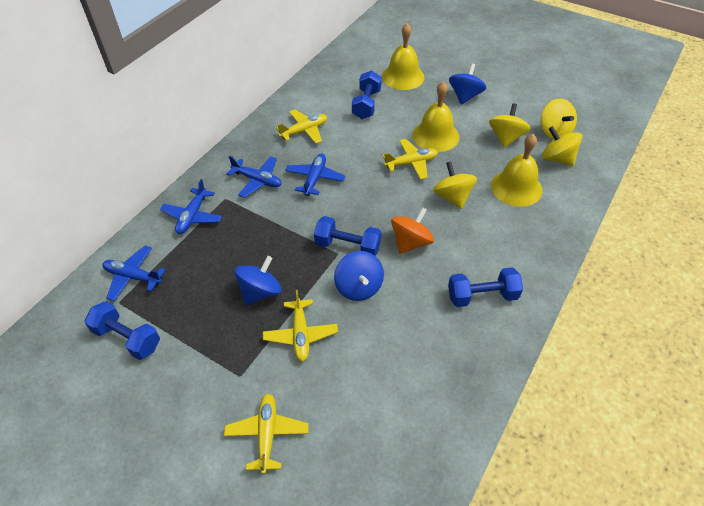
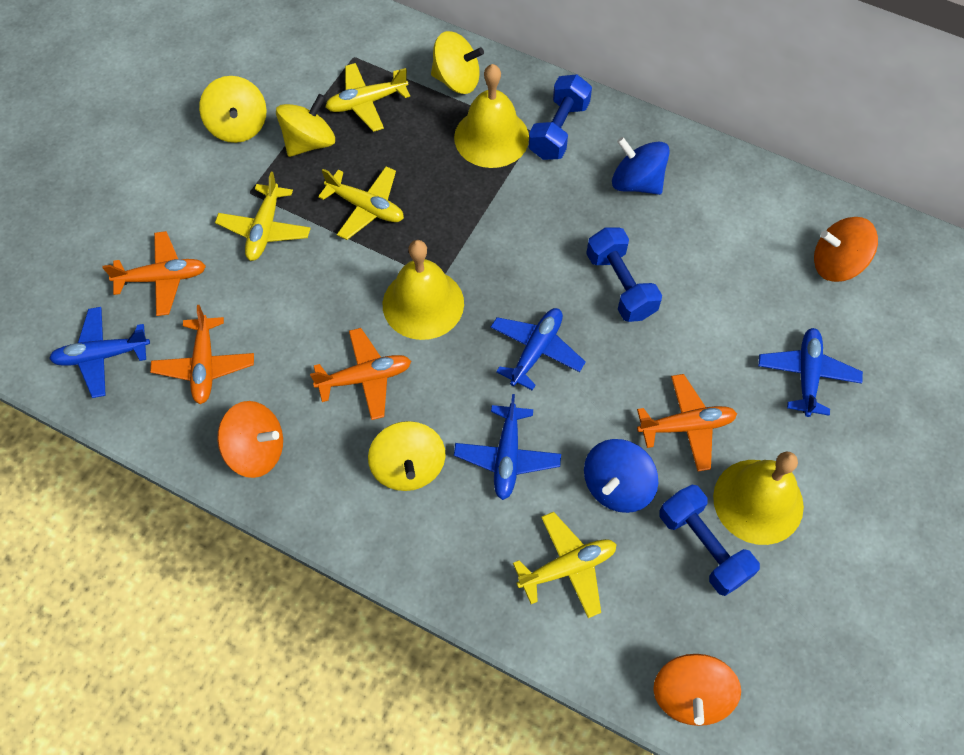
blue dumbbell: 4 -> 3
blue spinning top: 3 -> 2
orange plane: 0 -> 4
orange spinning top: 1 -> 3

